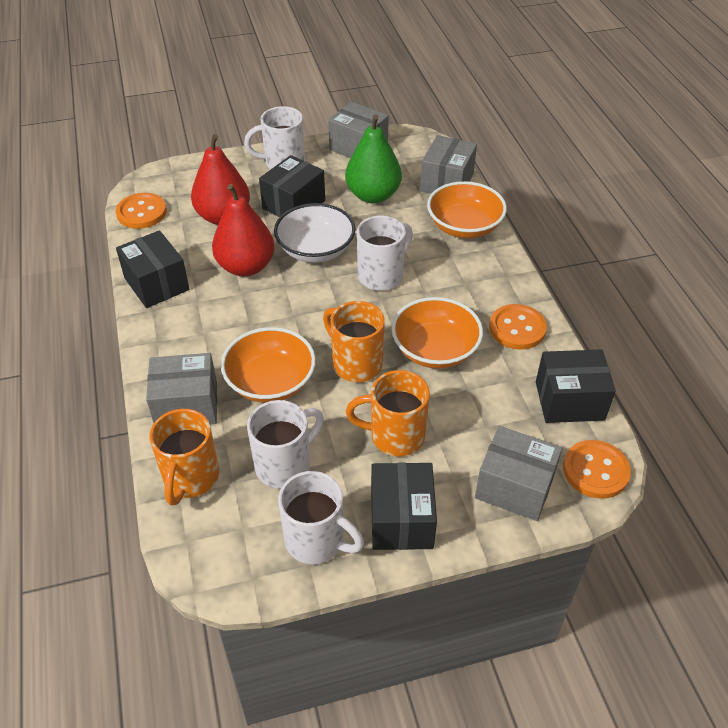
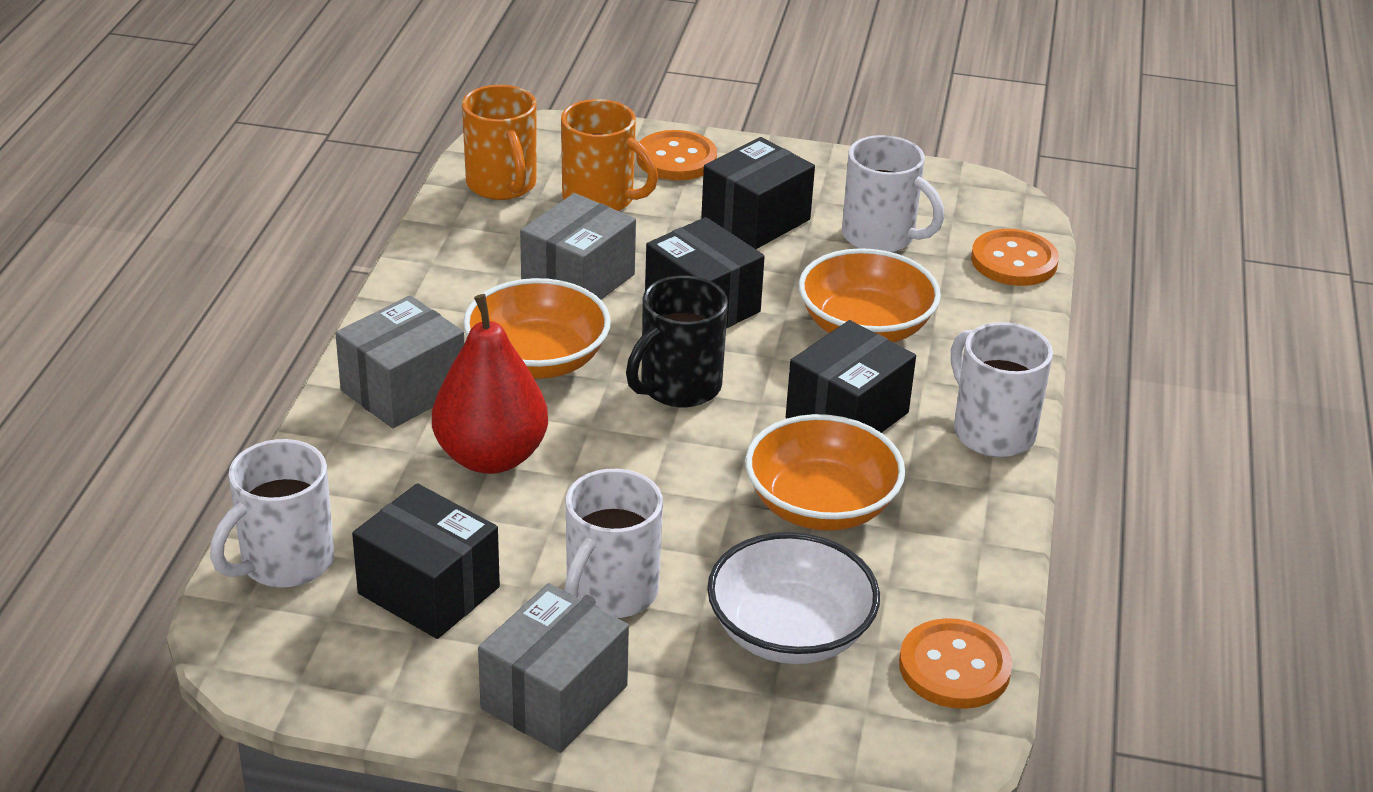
black mug: 0 -> 1
green pear: 1 -> 0
grey box: 4 -> 3
orange mug: 3 -> 2
red pear: 2 -> 1

